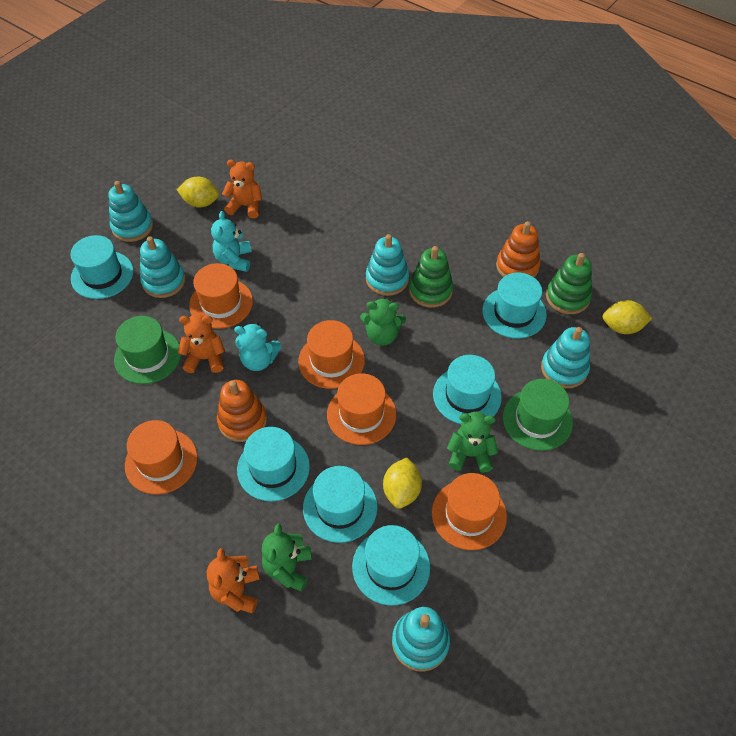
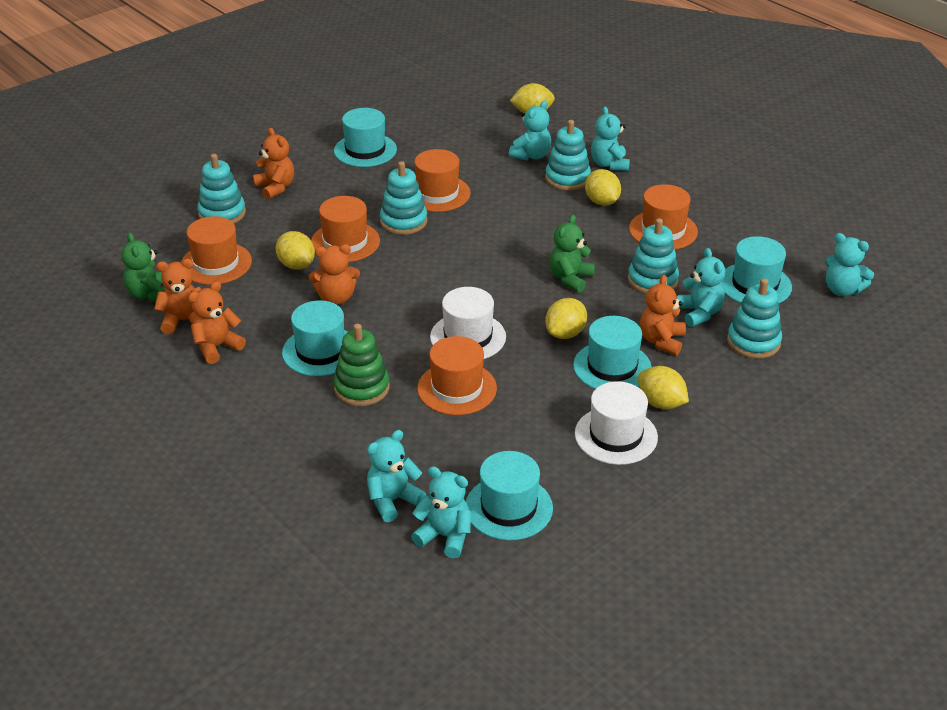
green hat: 2 -> 0
green stacking toy: 2 -> 1
green teddy bear: 3 -> 2
orange stacking toy: 2 -> 0
orange teddy bear: 3 -> 5
turquoise hat: 6 -> 5
turquoise teddy bear: 2 -> 6
white hat: 0 -> 2
yellow lemon: 3 -> 5

